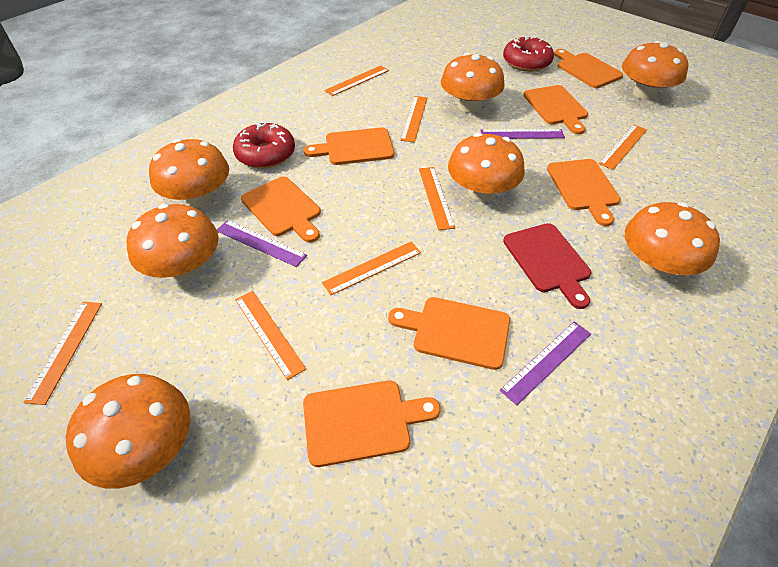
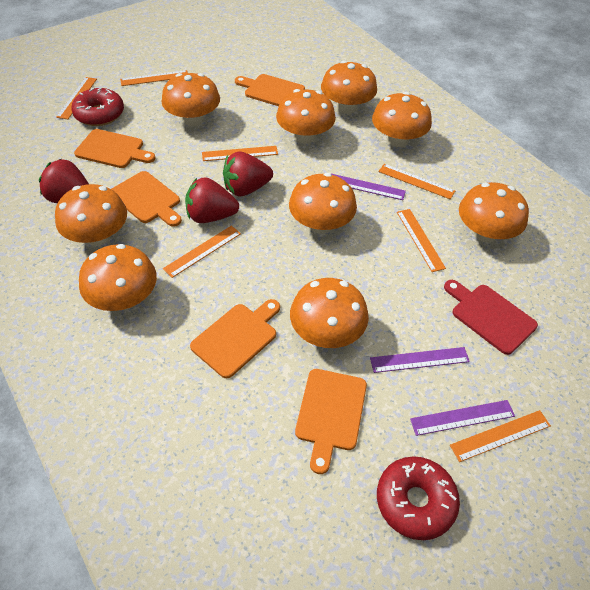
orange cutting board: 7 -> 5
orange mushroom: 7 -> 9
red strawberry: 0 -> 3

